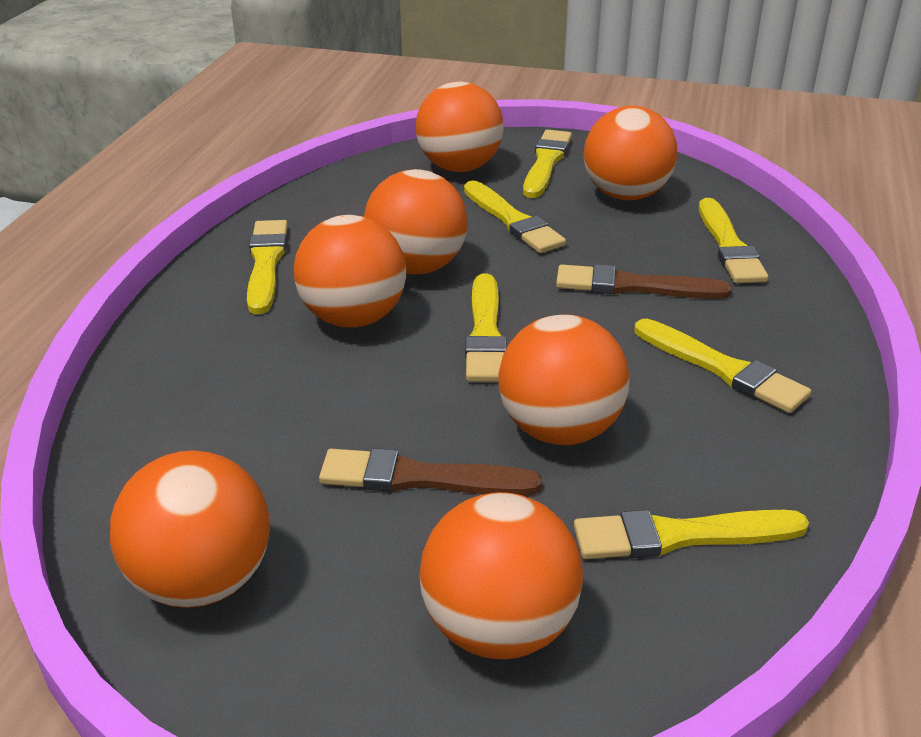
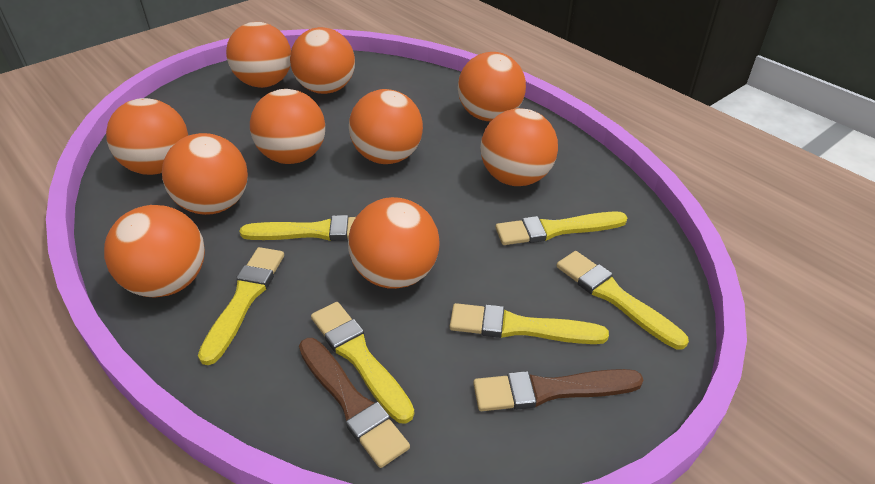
orange ball: 7 -> 10
yellow brush: 7 -> 6

